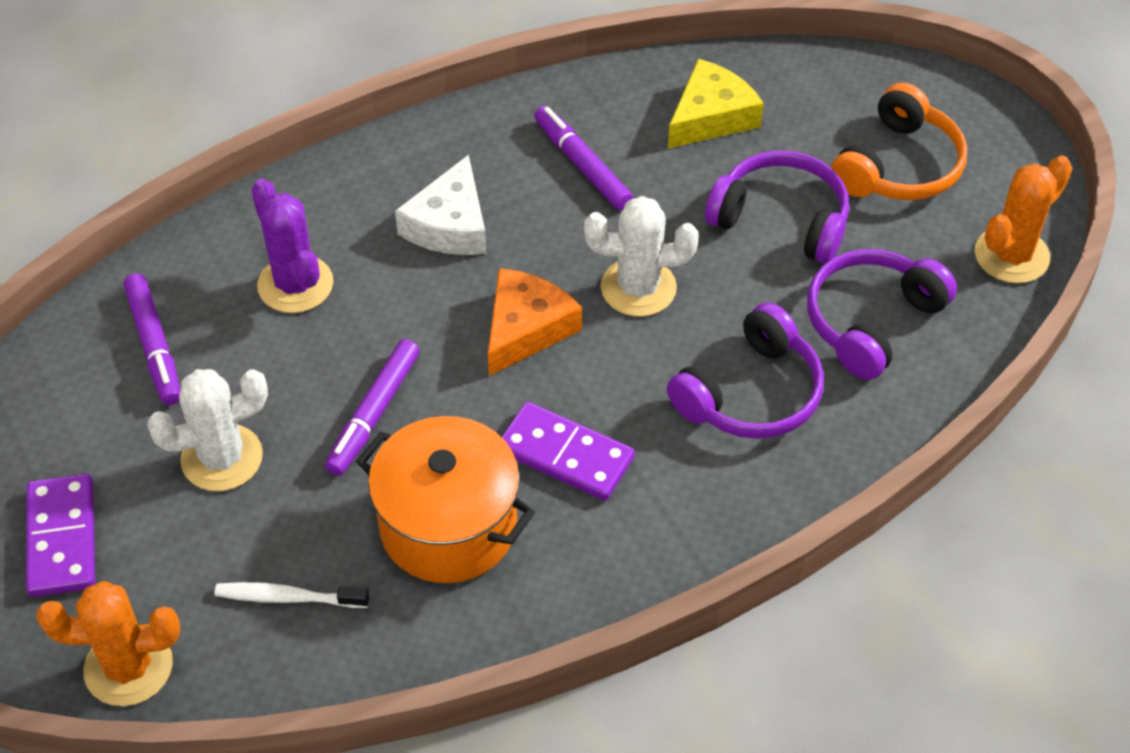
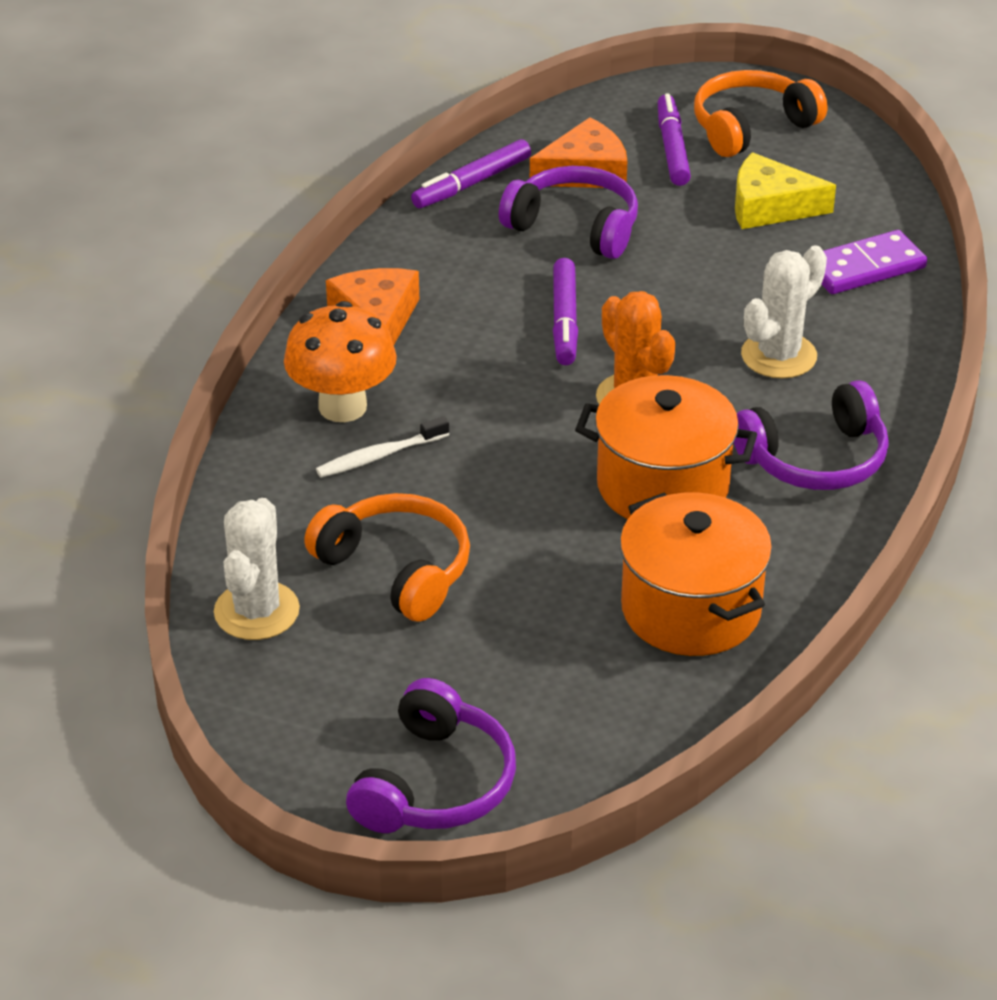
orange cactus: 2 -> 1
orange cheese: 1 -> 2
orange headphones: 1 -> 2
orange mushroom: 0 -> 1
orange pot: 1 -> 2
purple cactus: 1 -> 0
purple domino: 2 -> 1
white cheese: 1 -> 0

